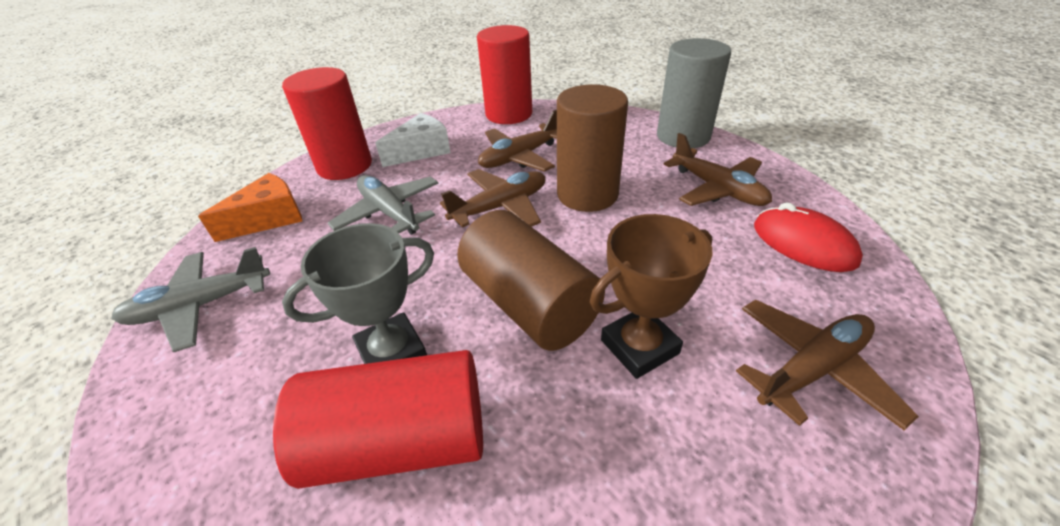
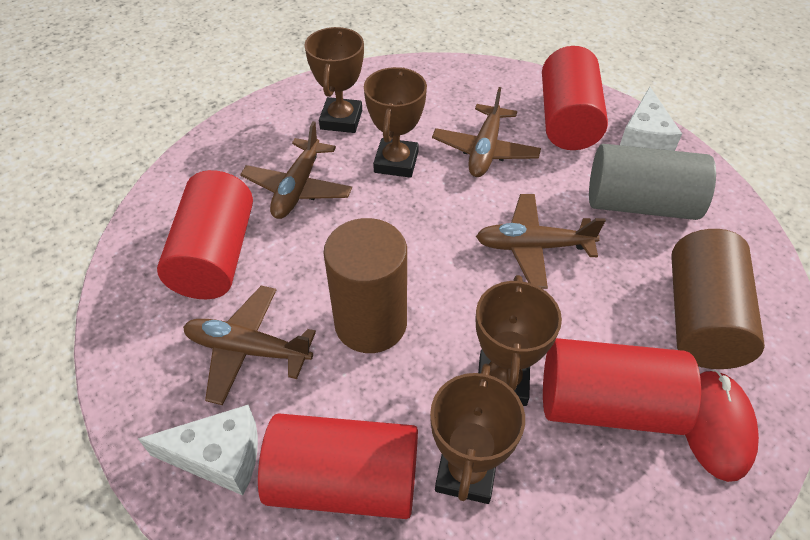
brown trophy: 1 -> 4
grey plane: 2 -> 0
grey trophy: 1 -> 0
orange cheese: 1 -> 0
red cylinder: 3 -> 4
white cheese: 1 -> 2

